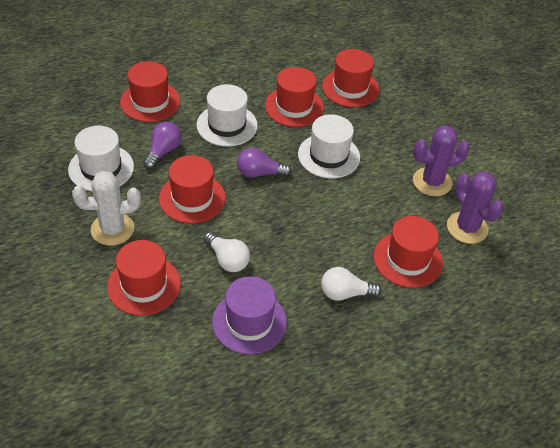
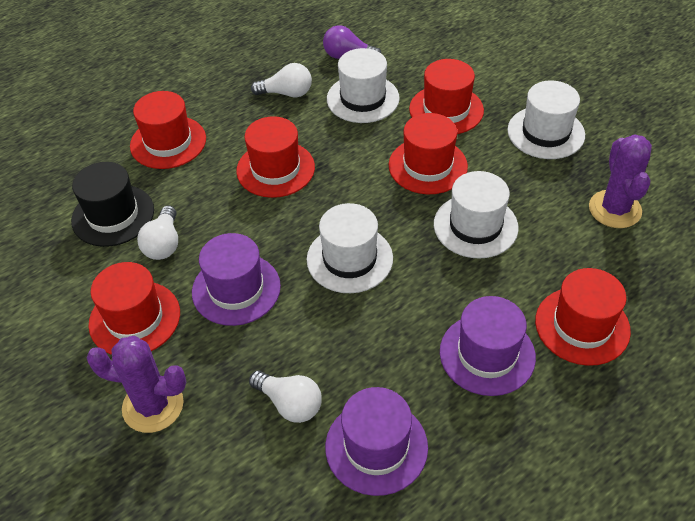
black hat: 0 -> 1
purple hat: 1 -> 3
purple light bulb: 2 -> 1
white cactus: 1 -> 0
white hat: 3 -> 4
white light bulb: 2 -> 3

